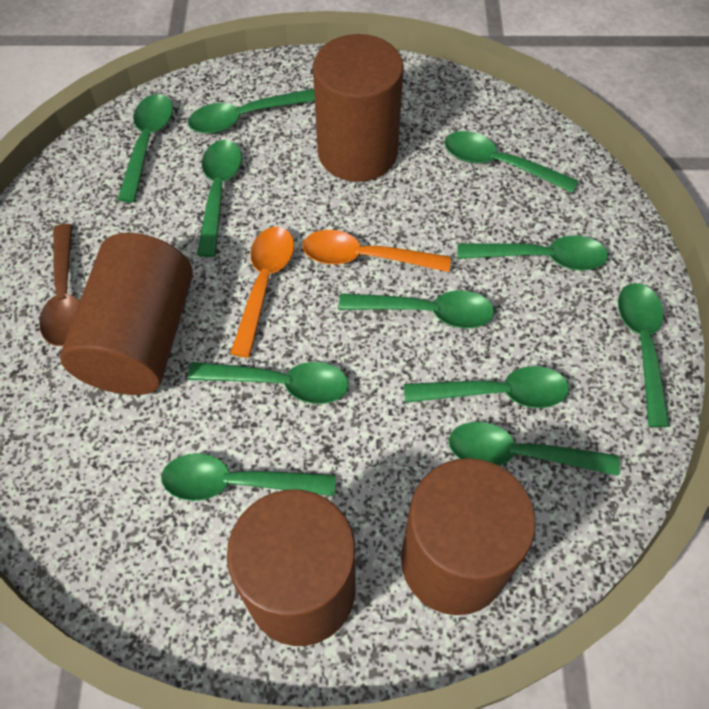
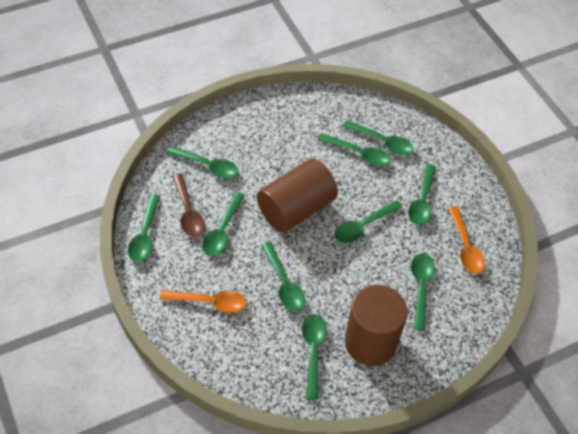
brown cylinder: 4 -> 2
green spoon: 11 -> 10

